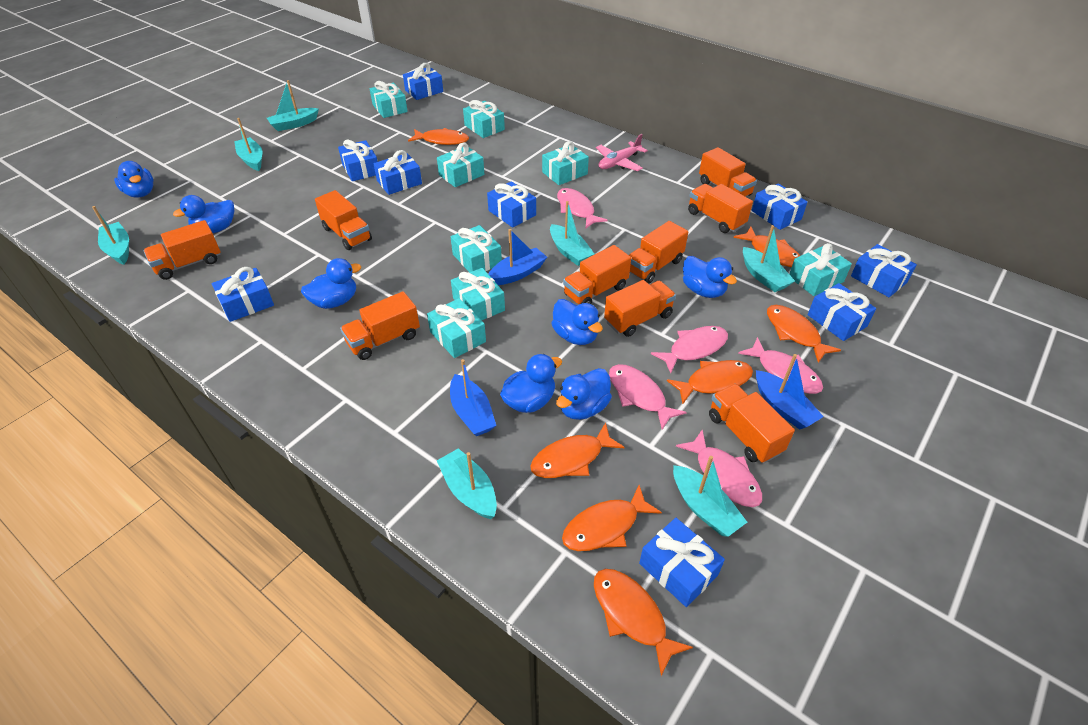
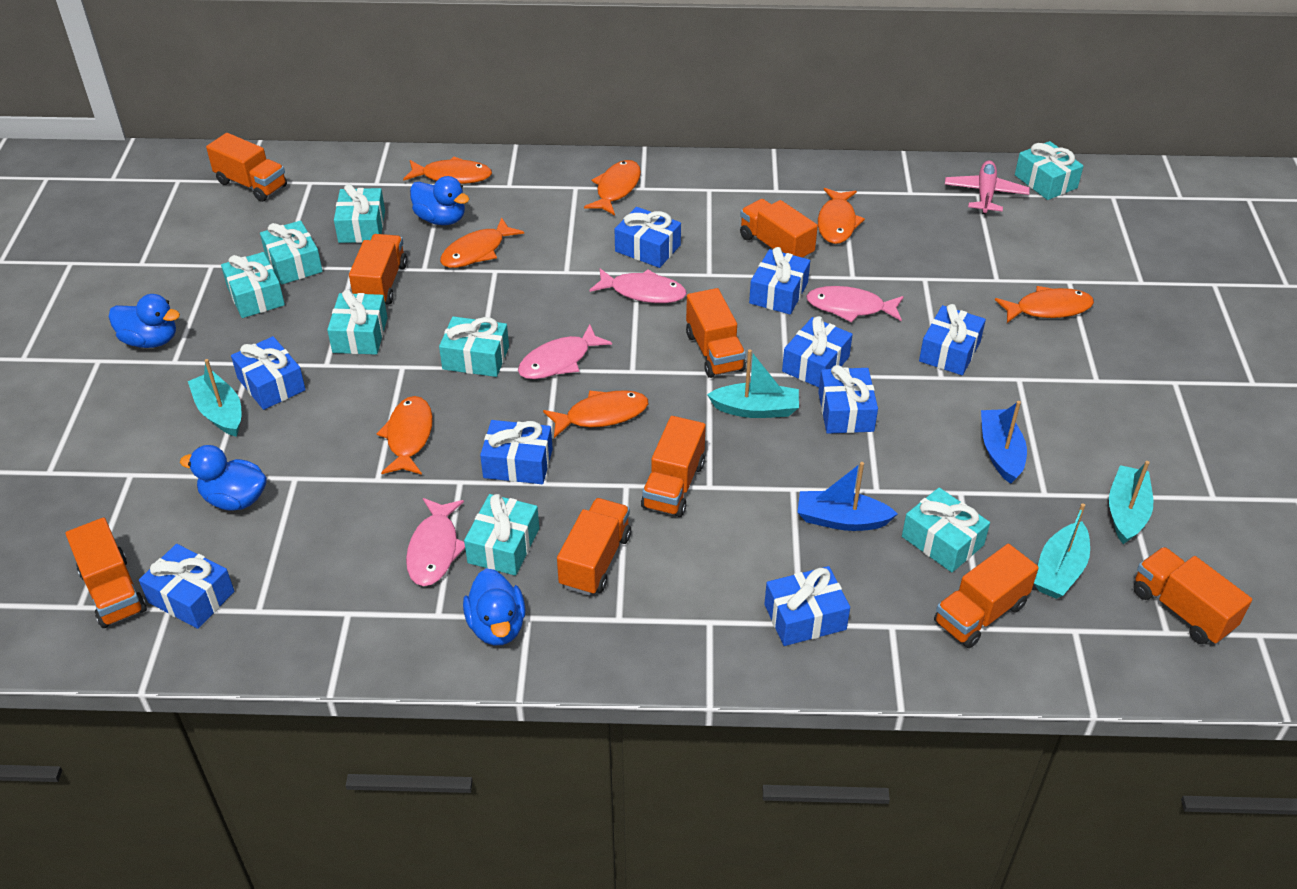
blue boat: 3 -> 2
blue duck: 7 -> 4
pink fish: 5 -> 4
turquoise boat: 7 -> 4

